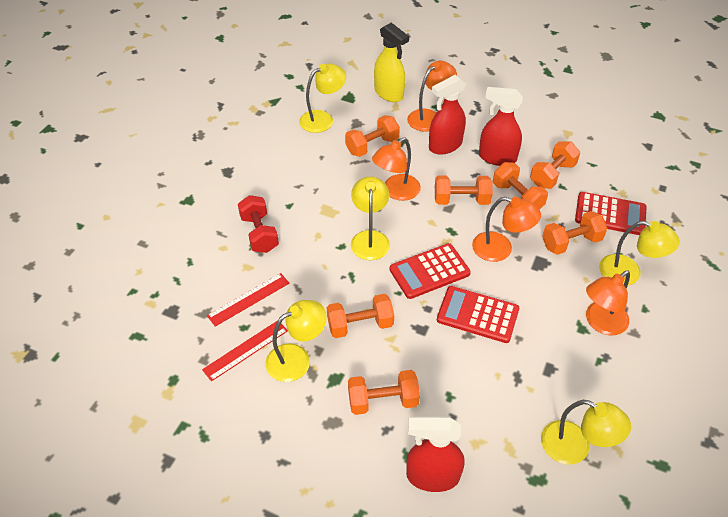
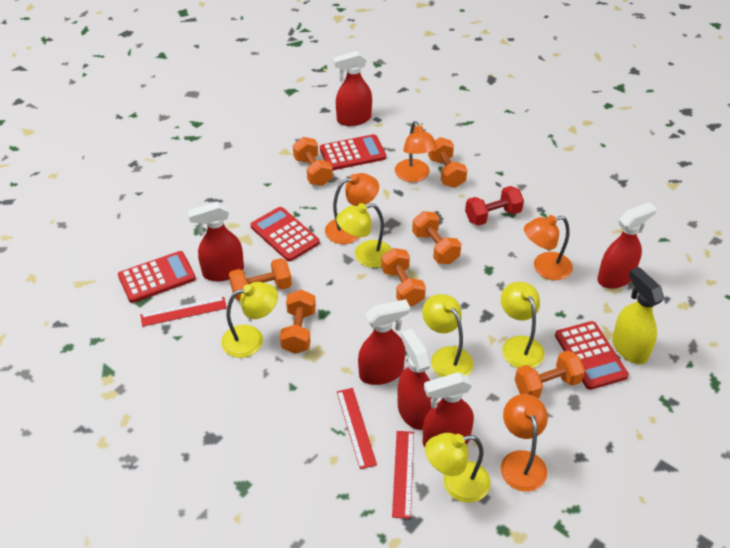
red calculator: 3 -> 4
red ruler: 2 -> 3
red spray bottle: 3 -> 6

